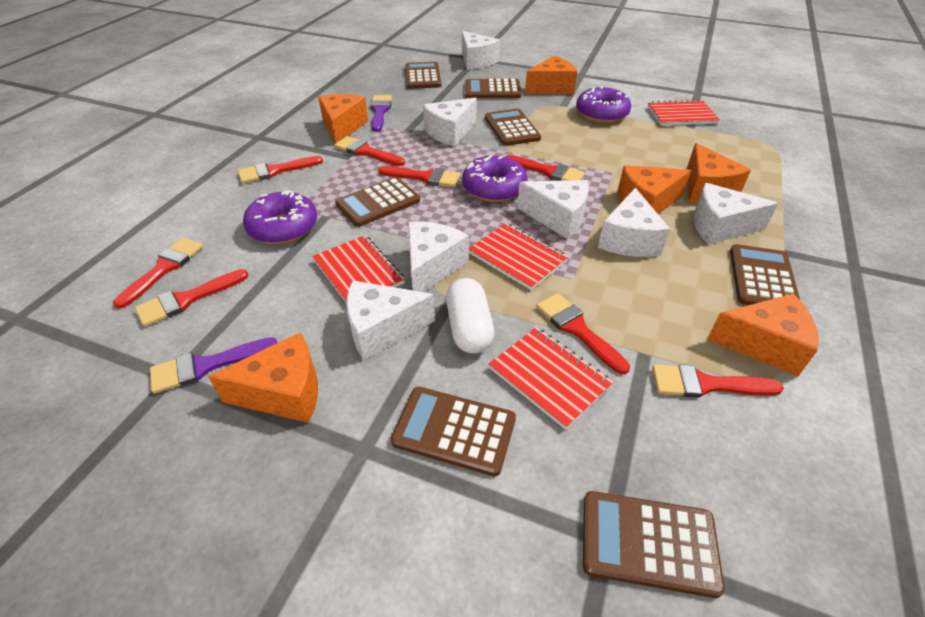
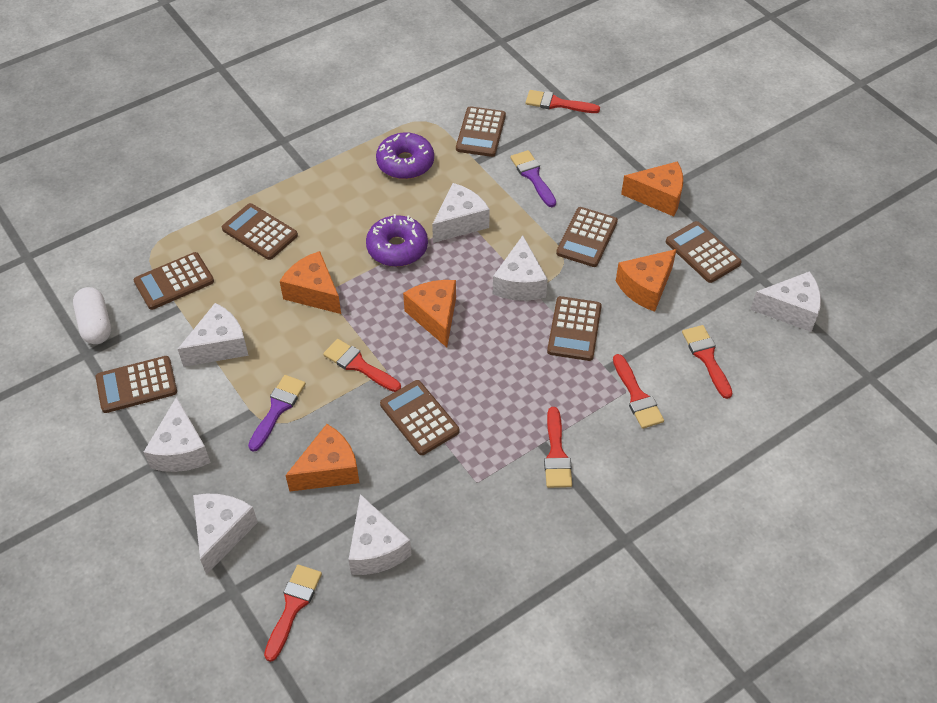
brown calculator: 7 -> 8
orange cheese: 6 -> 5
purple donut: 3 -> 2
red brush: 8 -> 6
red notebook: 4 -> 0

